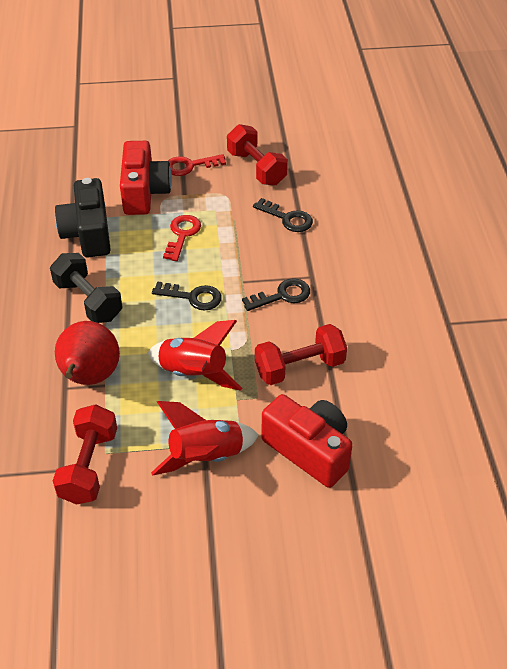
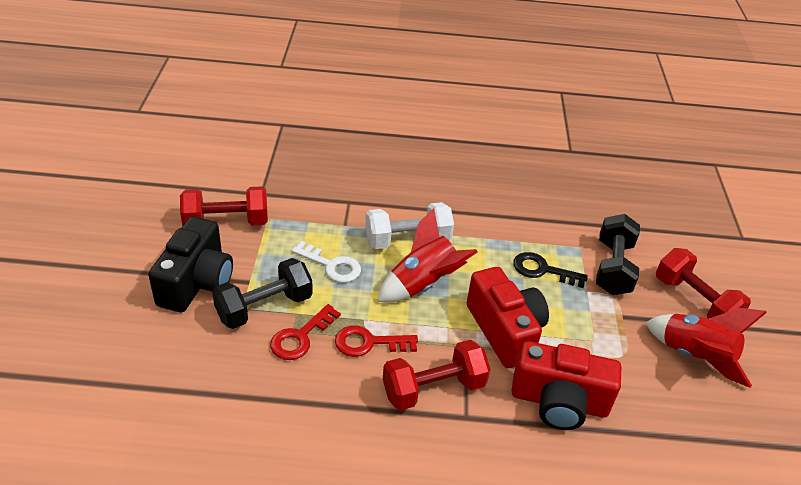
black dumbbell: 1 -> 2
black key: 3 -> 1
red pear: 1 -> 0
white dumbbell: 0 -> 1
white key: 0 -> 1

